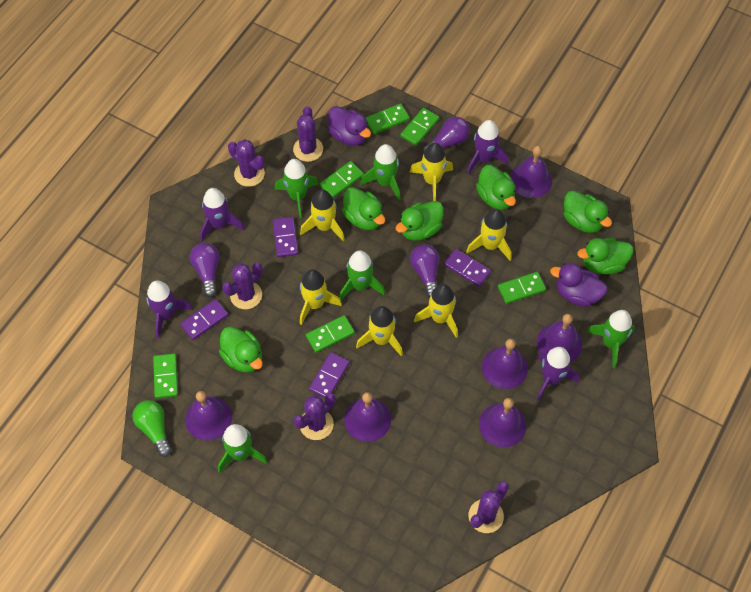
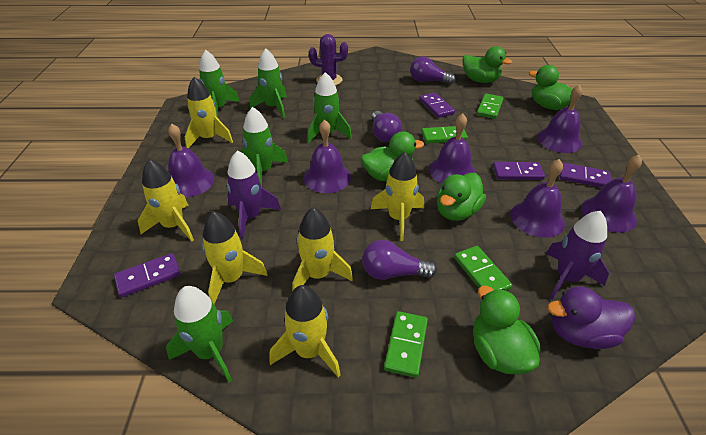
green domino: 6 -> 4
green duck: 6 -> 5
green light bulb: 1 -> 0
purple cactus: 5 -> 1
purple duck: 2 -> 1
purple rocket: 4 -> 2

